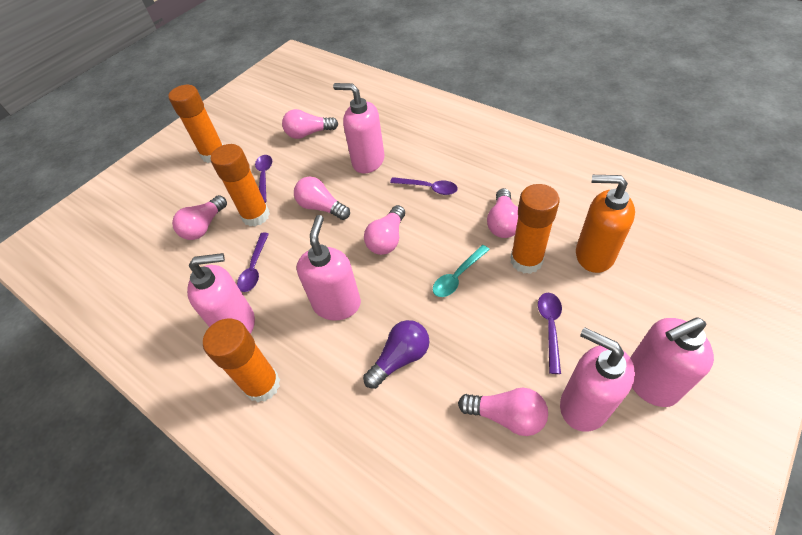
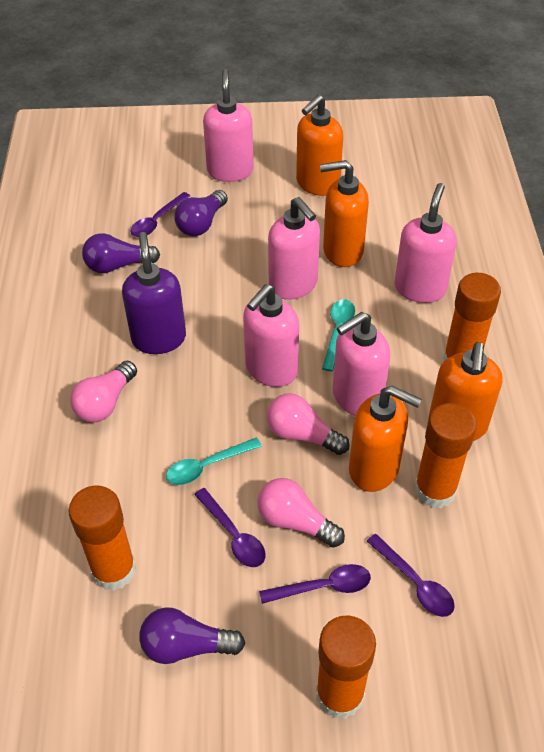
orange soap dispenser: 1 -> 4
pink light bulb: 6 -> 3
purple light bulb: 1 -> 3
purple soap dispenser: 0 -> 1
turquoise spoon: 1 -> 2

